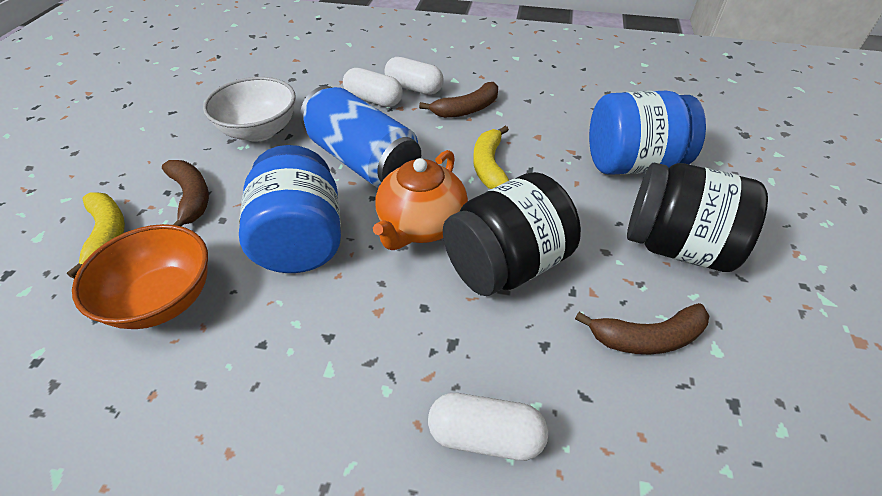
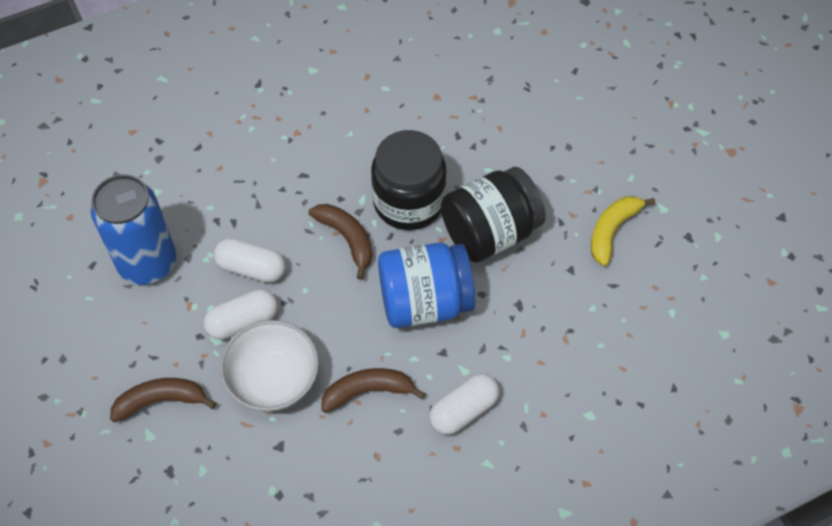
blue jar: 2 -> 1
orange bowl: 1 -> 0
orange teapot: 1 -> 0
yellow banana: 2 -> 1

